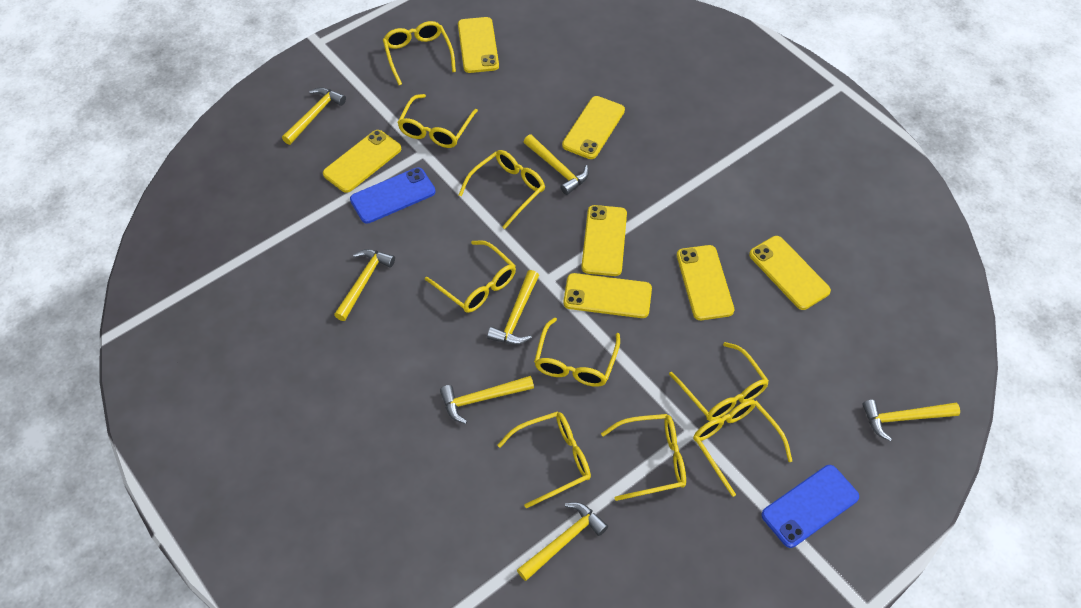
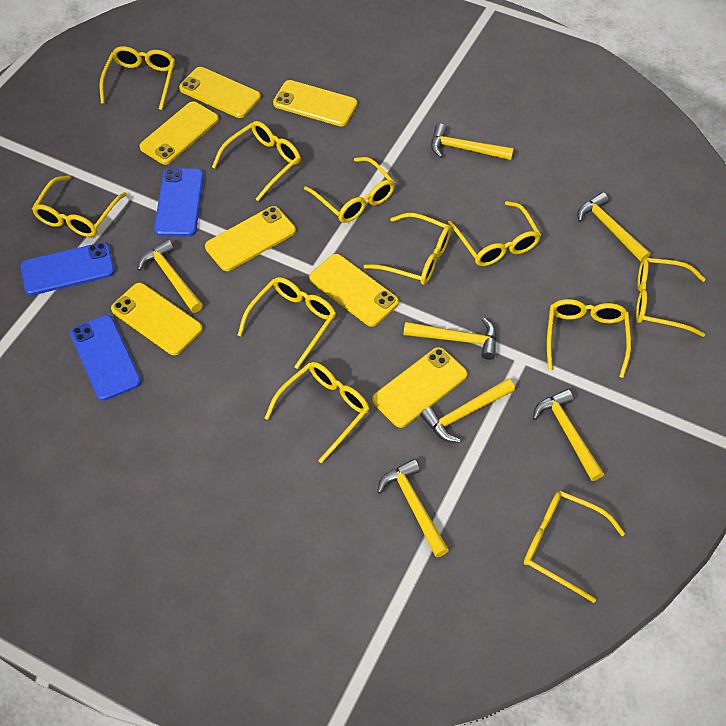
blue phone: 2 -> 3
yellow glasses: 9 -> 11

